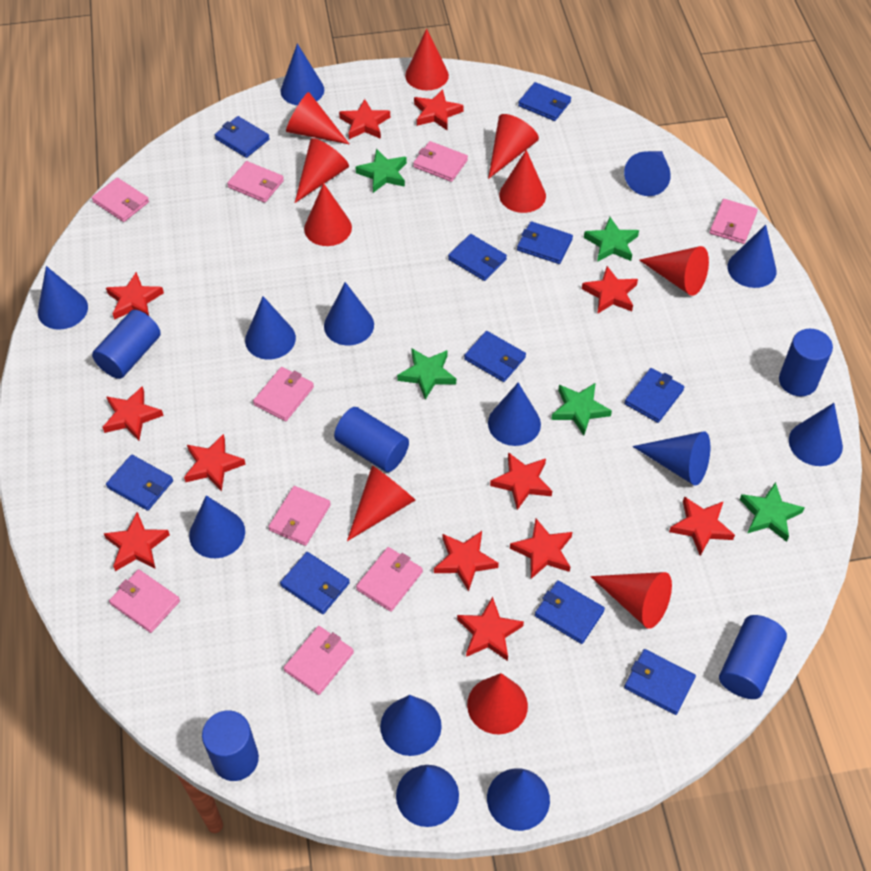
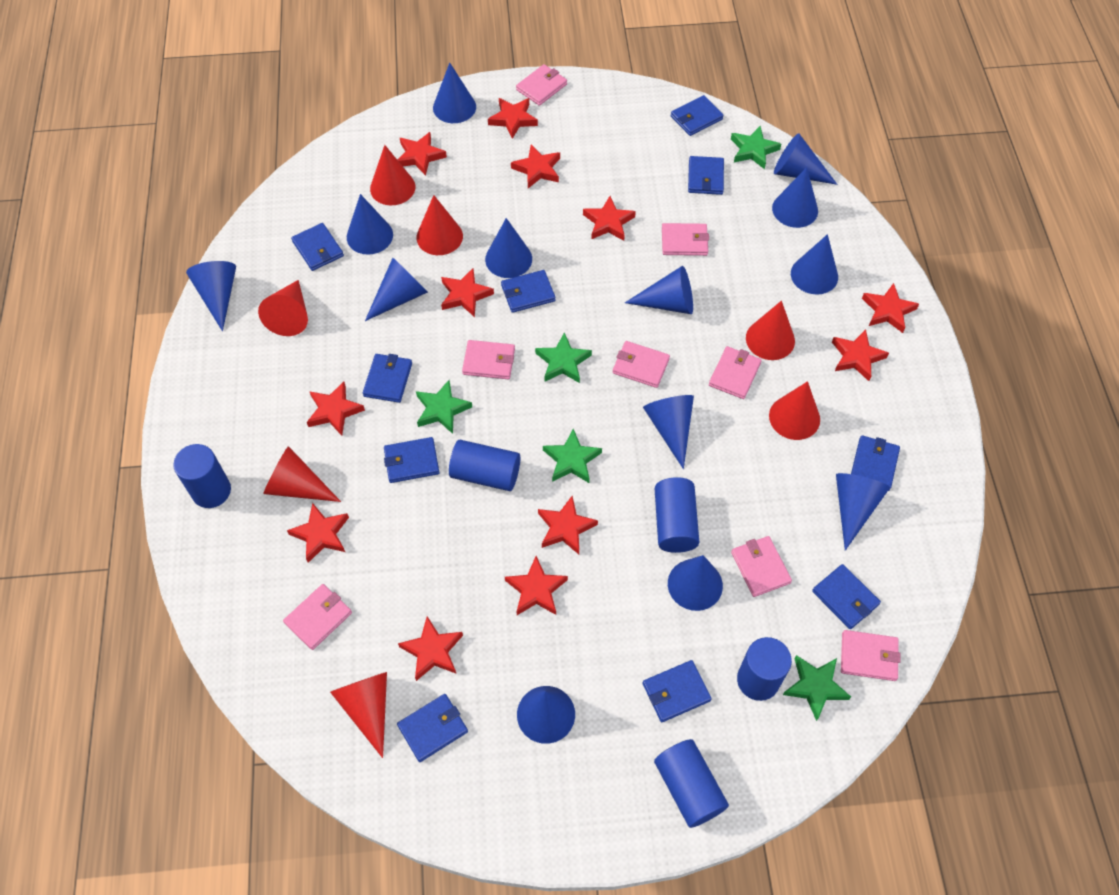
pink wallet: 9 -> 8
red cone: 10 -> 7

